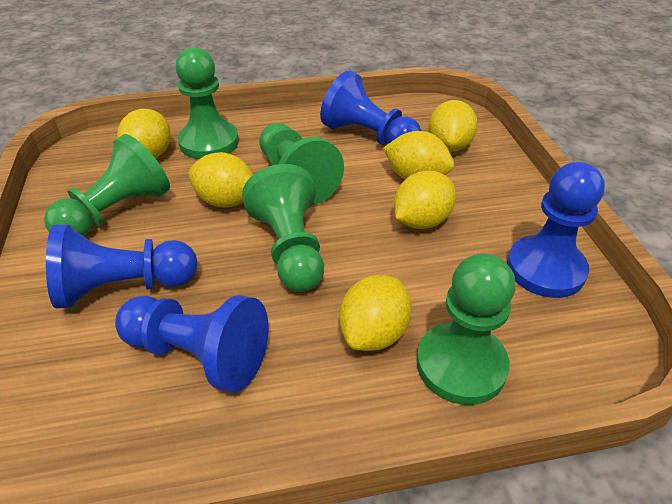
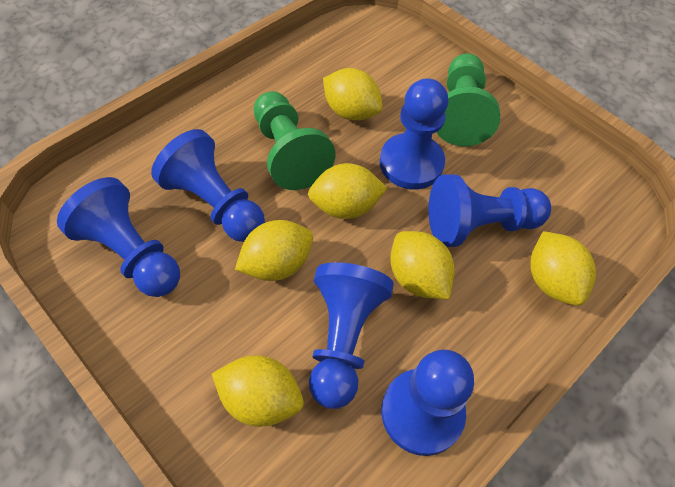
blue pawn: 4 -> 6
green pawn: 5 -> 2

